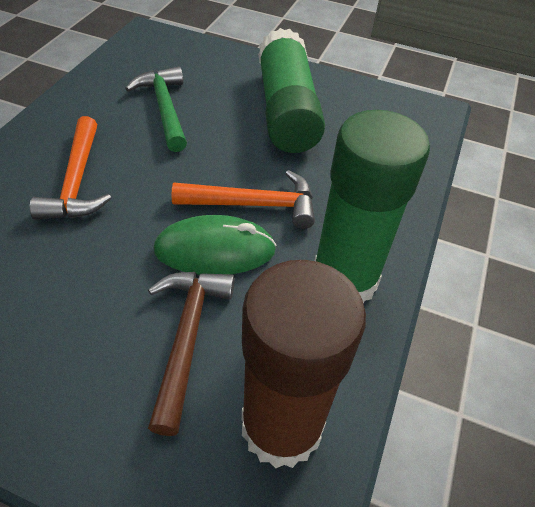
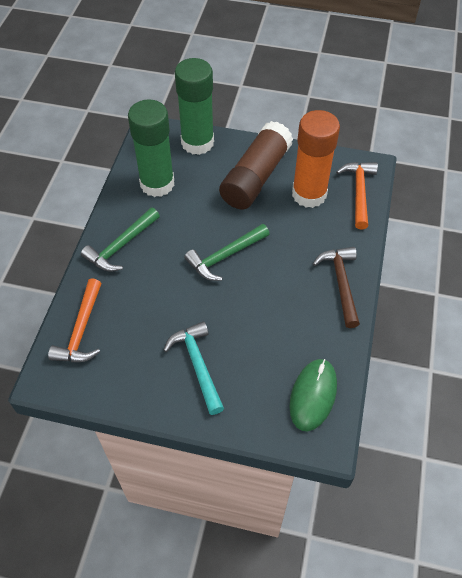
green hammer: 1 -> 2
orange glue stick: 0 -> 1
turquoise hammer: 0 -> 1

